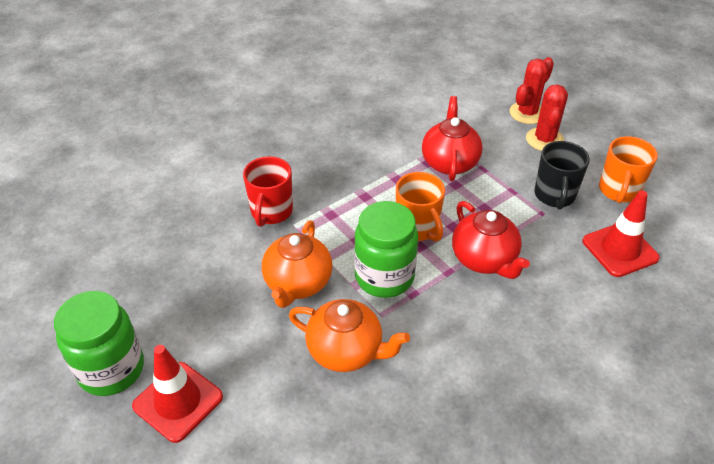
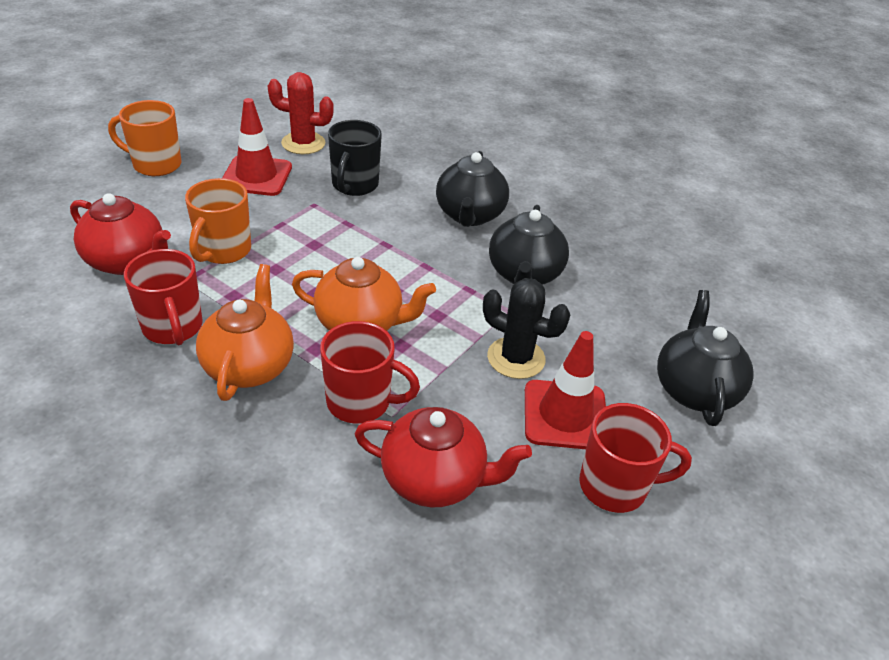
black cactus: 0 -> 1
black teapot: 0 -> 3
green jar: 2 -> 0
red cactus: 2 -> 1
red mug: 1 -> 3

